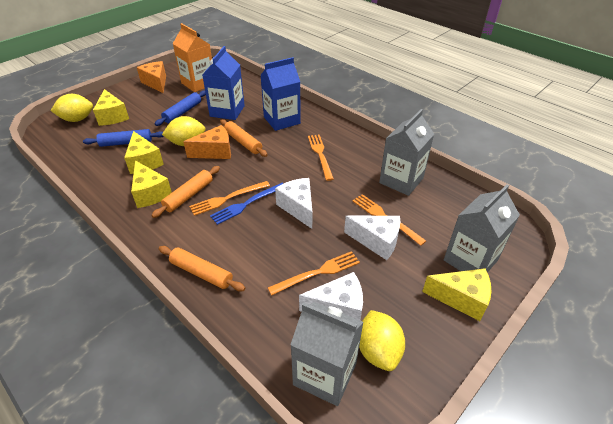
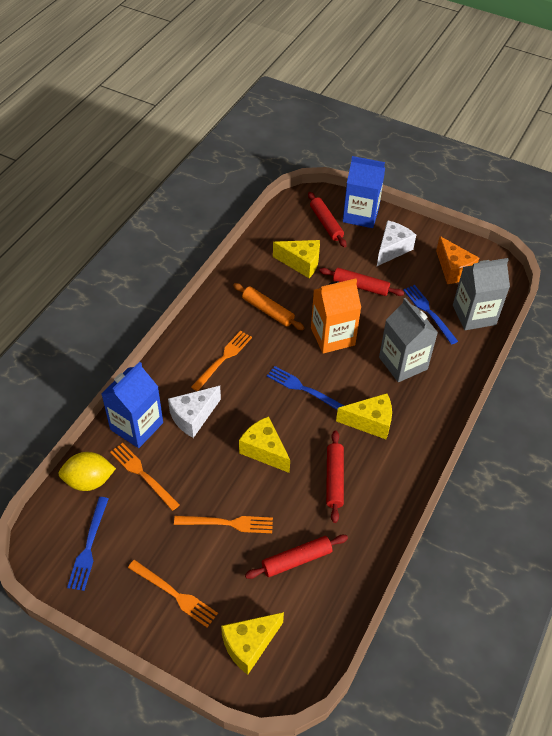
blue fork: 1 -> 3
blue rolling pin: 2 -> 0
grey carton: 3 -> 2
orange cheese: 2 -> 1
orange rolling pin: 3 -> 1
red rolling pin: 0 -> 4
white cheese: 3 -> 2
yellow lemon: 3 -> 1

